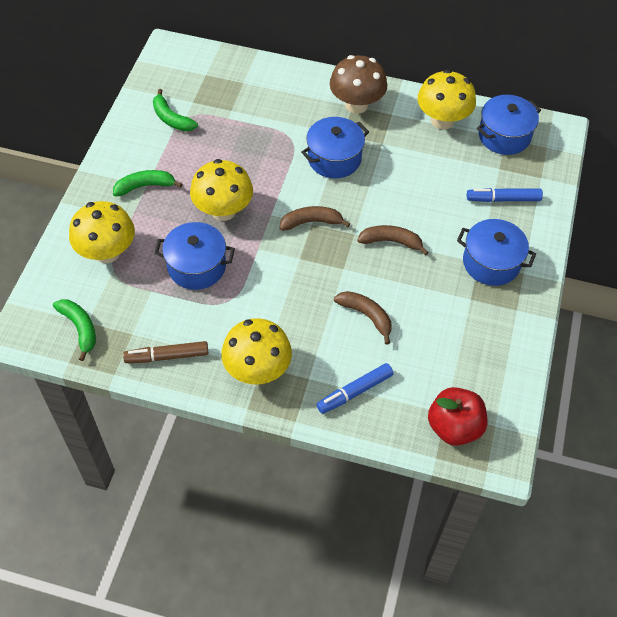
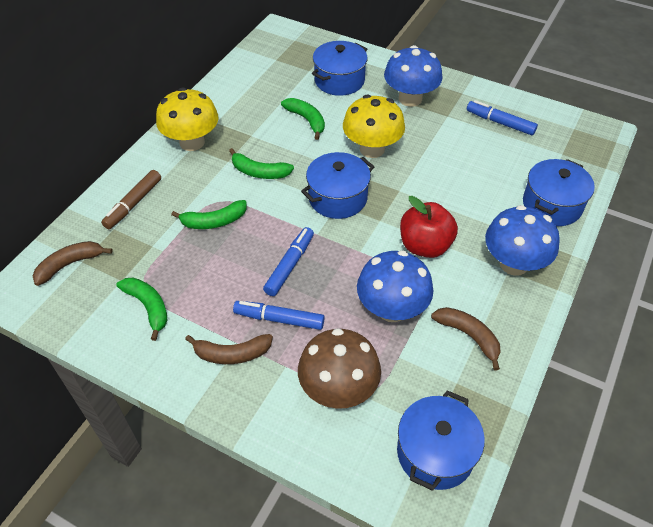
blue marker: 2 -> 3
blue mushroom: 0 -> 3
green banana: 3 -> 4
yellow mushroom: 4 -> 2

